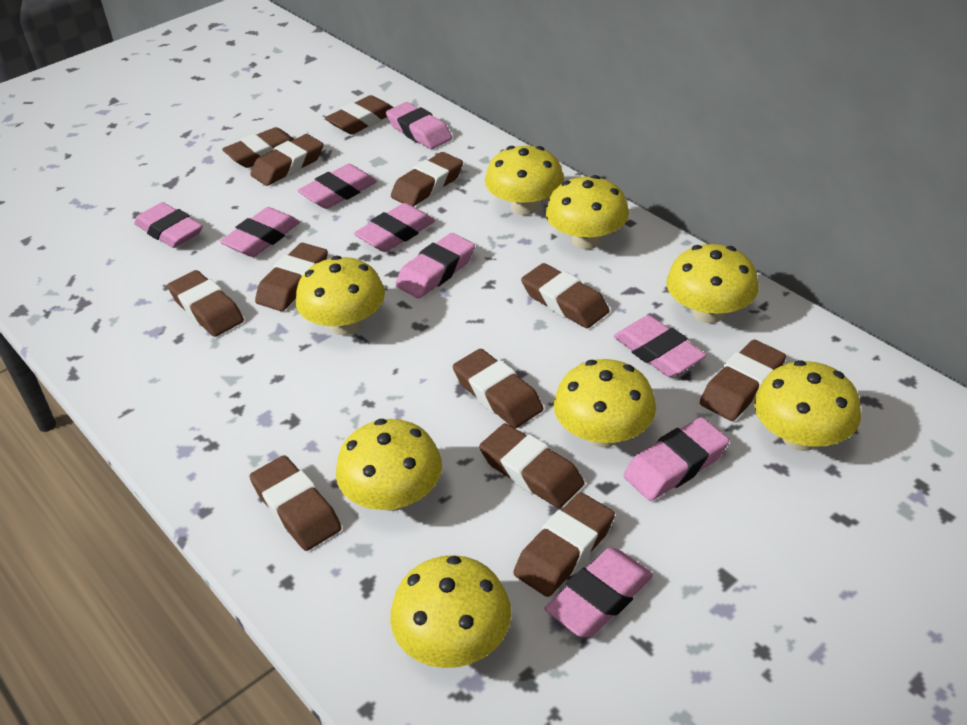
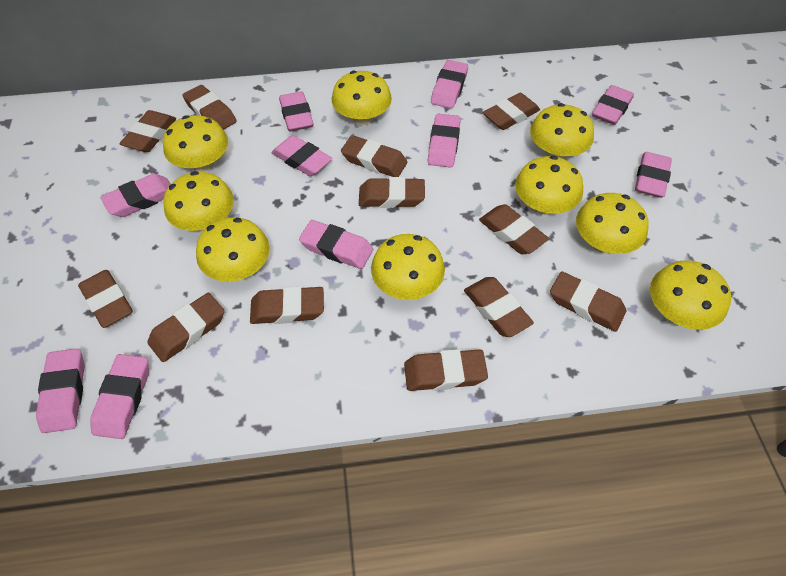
pink eraser: 9 -> 10
yellow mushroom: 8 -> 9

